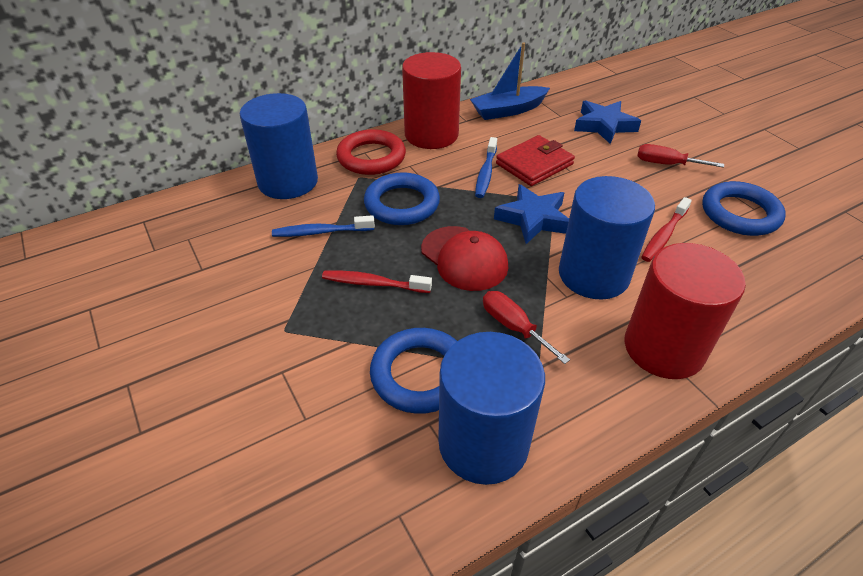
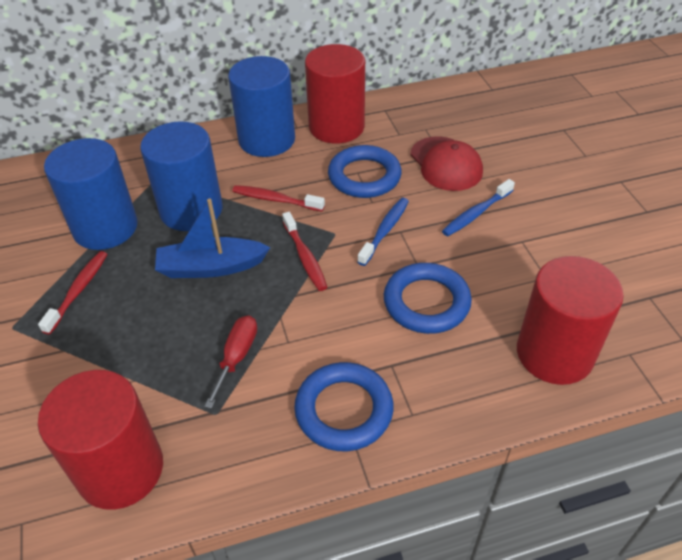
blue star: 2 -> 0
red cylinder: 2 -> 3
red ring: 1 -> 0
red screwdriver: 2 -> 1
red toothbrush: 2 -> 3
red wallet: 1 -> 0

